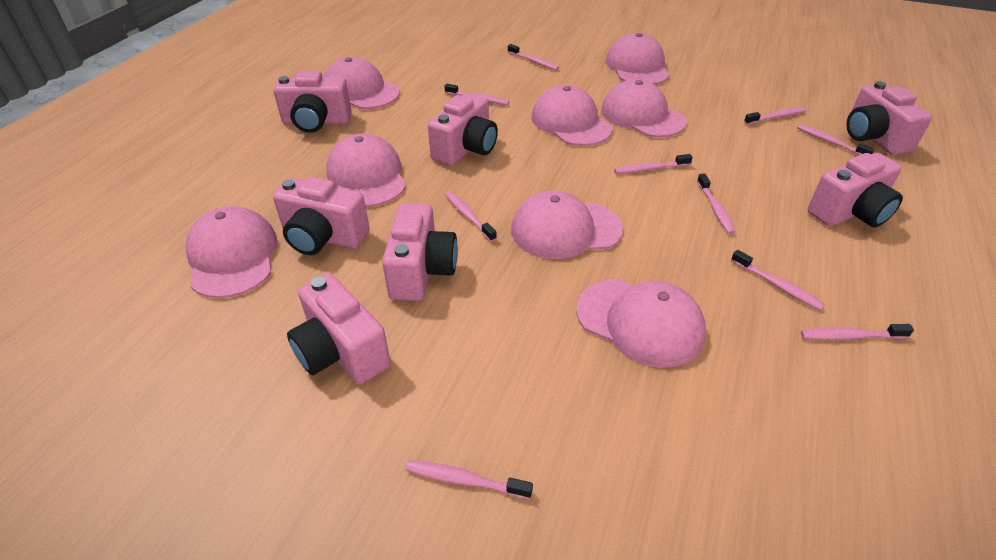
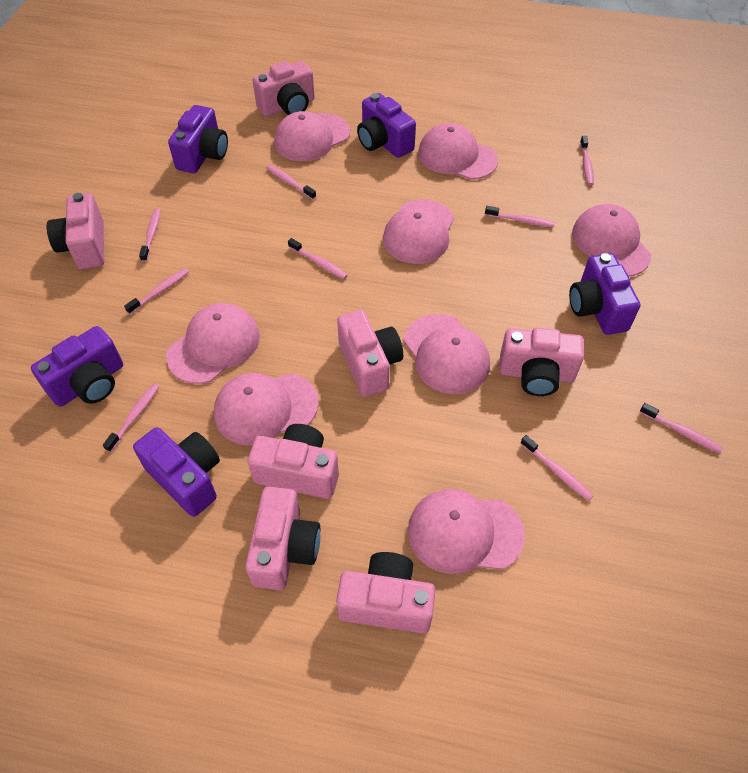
pink toothbrush: 10 -> 9
purple camera: 0 -> 5

